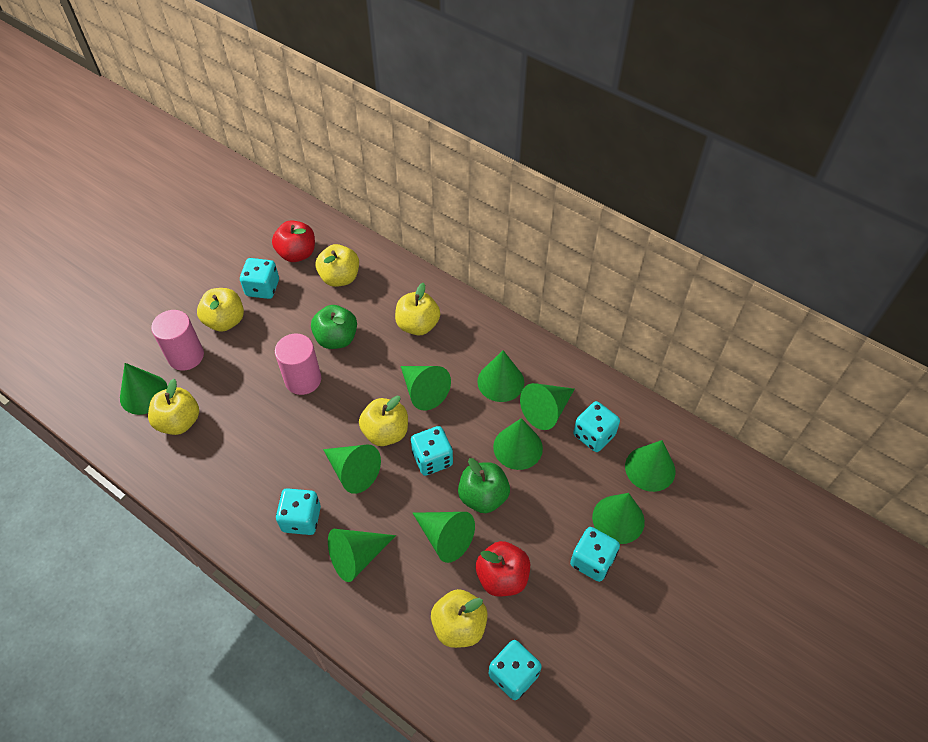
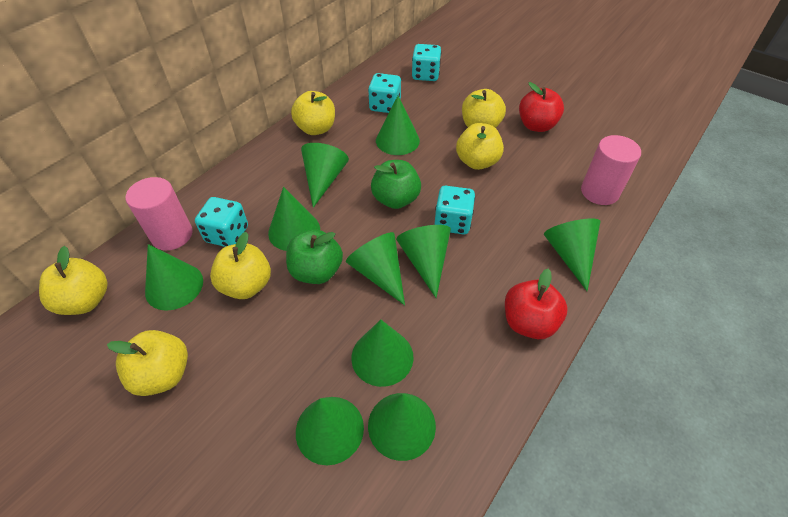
turquoise dice: 6 -> 4

